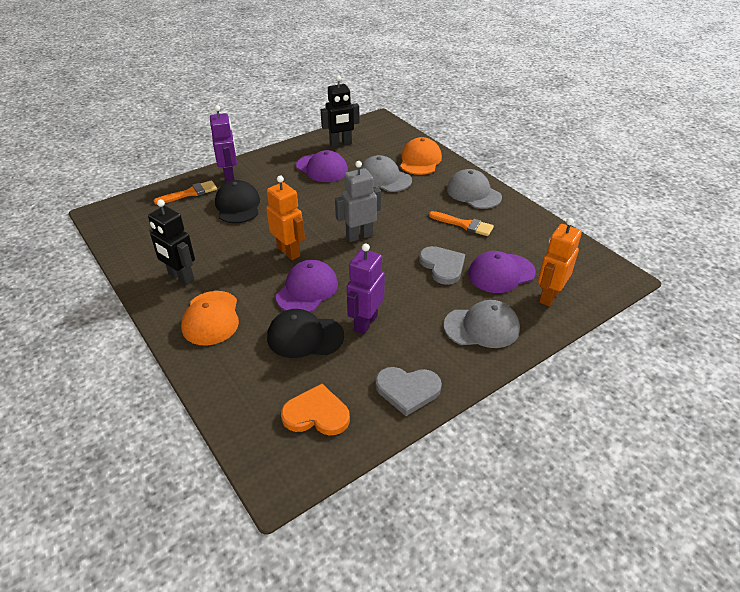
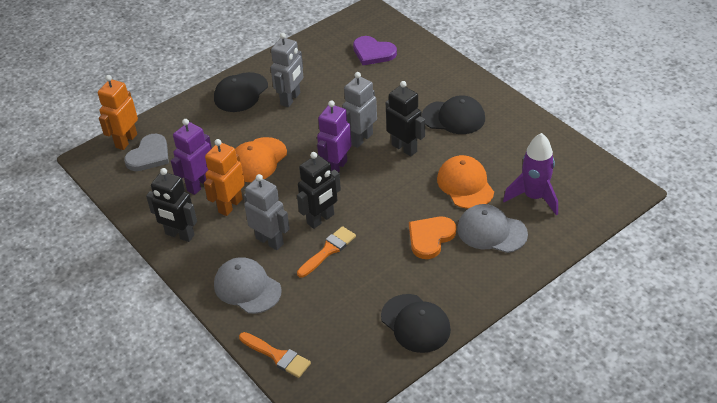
black cap: 2 -> 3
black robot: 2 -> 3
grey cap: 3 -> 2
grey heart: 2 -> 1
grey robot: 1 -> 3
purple cap: 3 -> 0
purple heart: 0 -> 1
purple rocket: 0 -> 1

